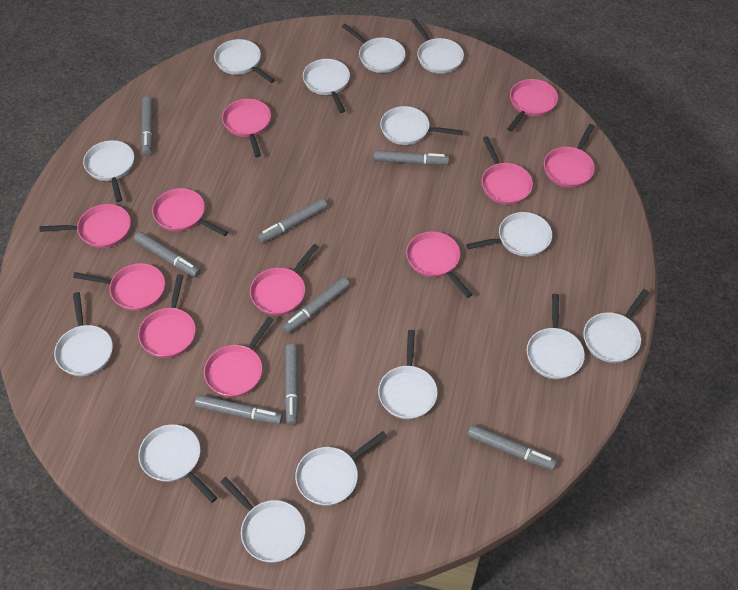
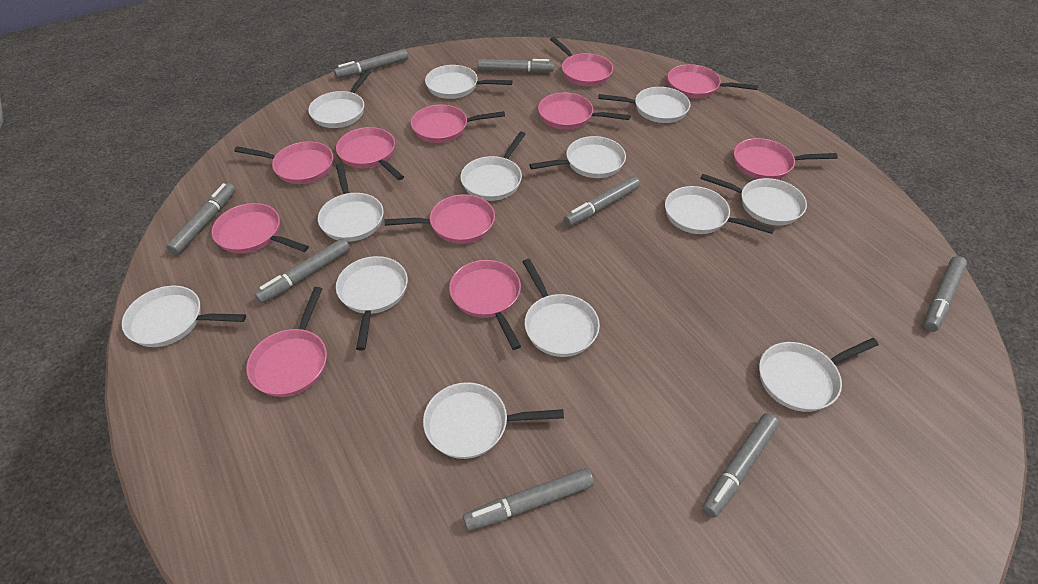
white pan: 14 -> 13

